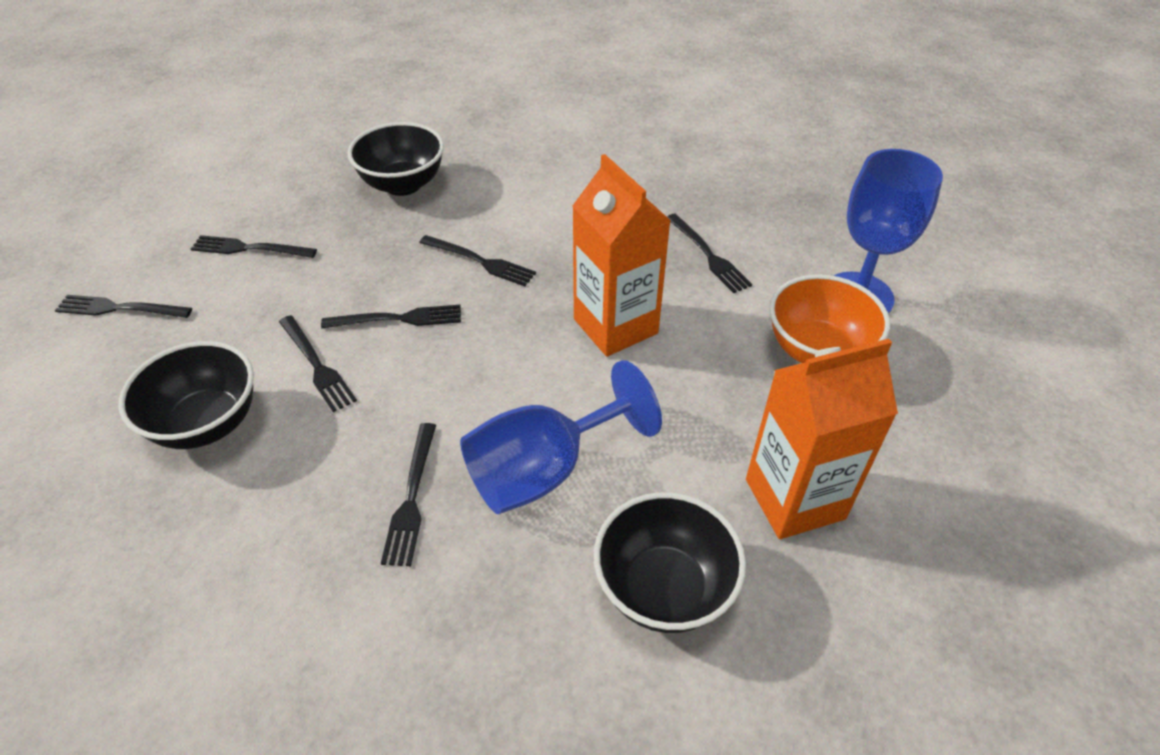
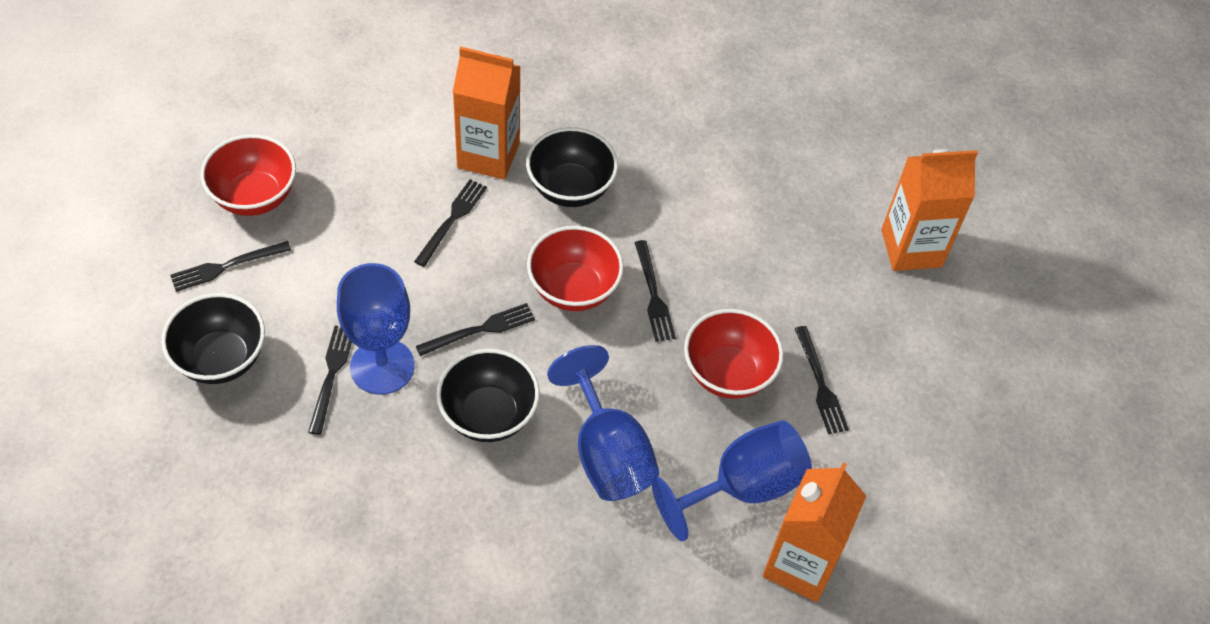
black fork: 7 -> 6
blue goblet: 2 -> 3
orange bowl: 1 -> 0
orange carton: 2 -> 3
red bowl: 0 -> 3

